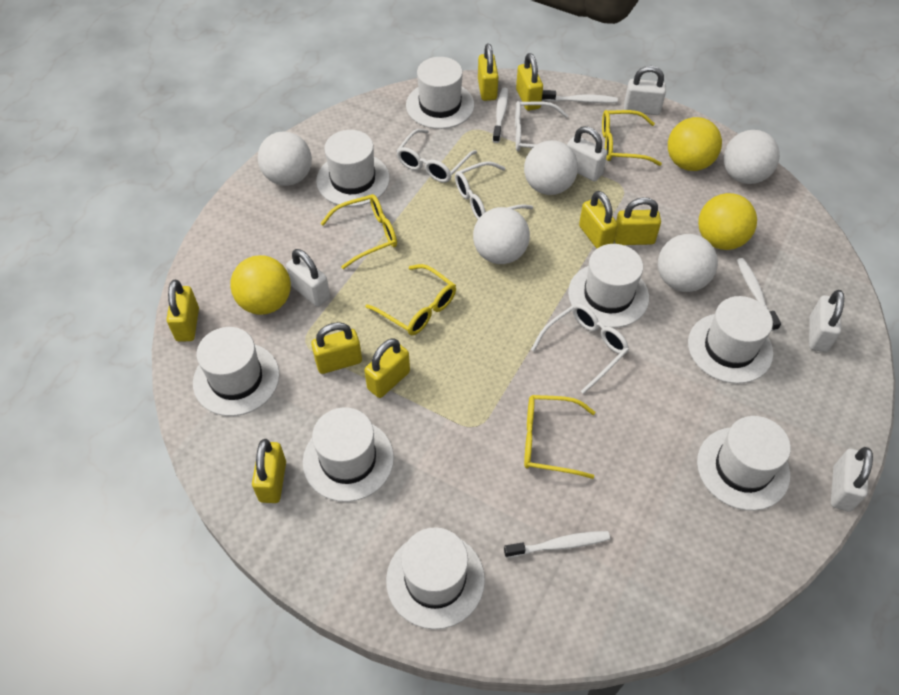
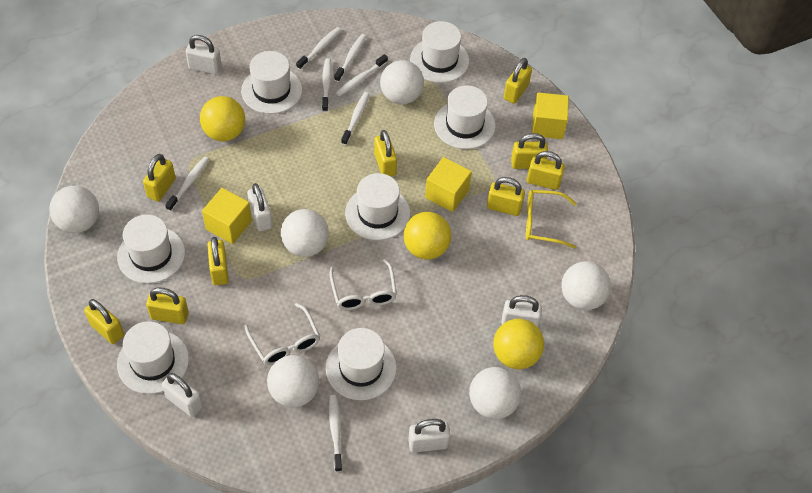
white ball: 5 -> 6
white glasses: 4 -> 2
white hat: 8 -> 7
white toothbrush: 4 -> 7
yellow cube: 0 -> 3
yellow glasses: 4 -> 1
yellow padlock: 8 -> 9

